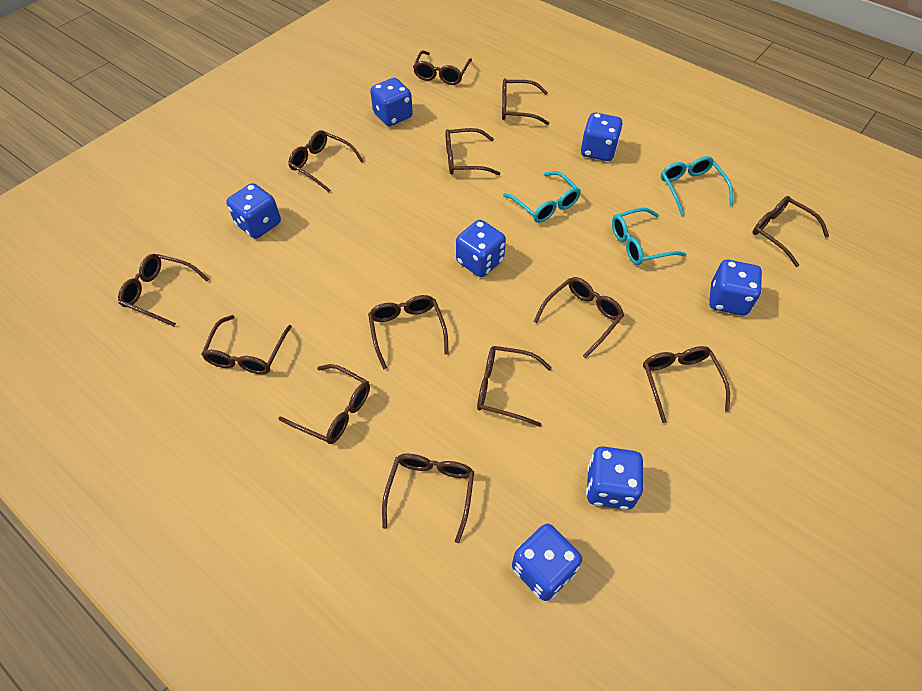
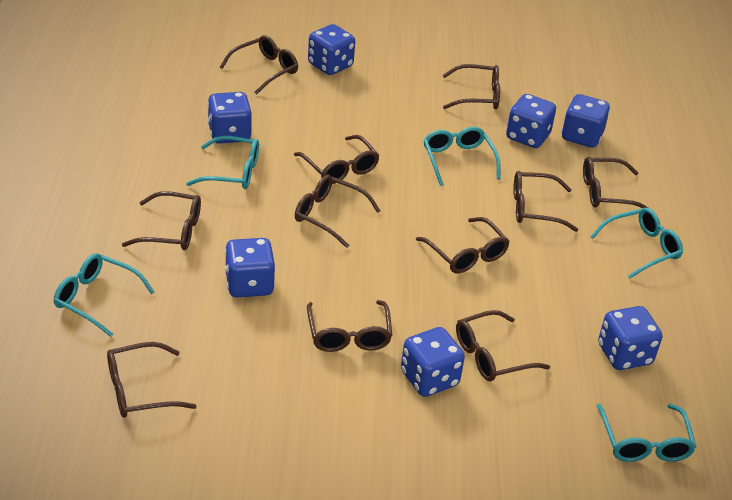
brown glasses: 13 -> 11
turquoise glasses: 3 -> 5

